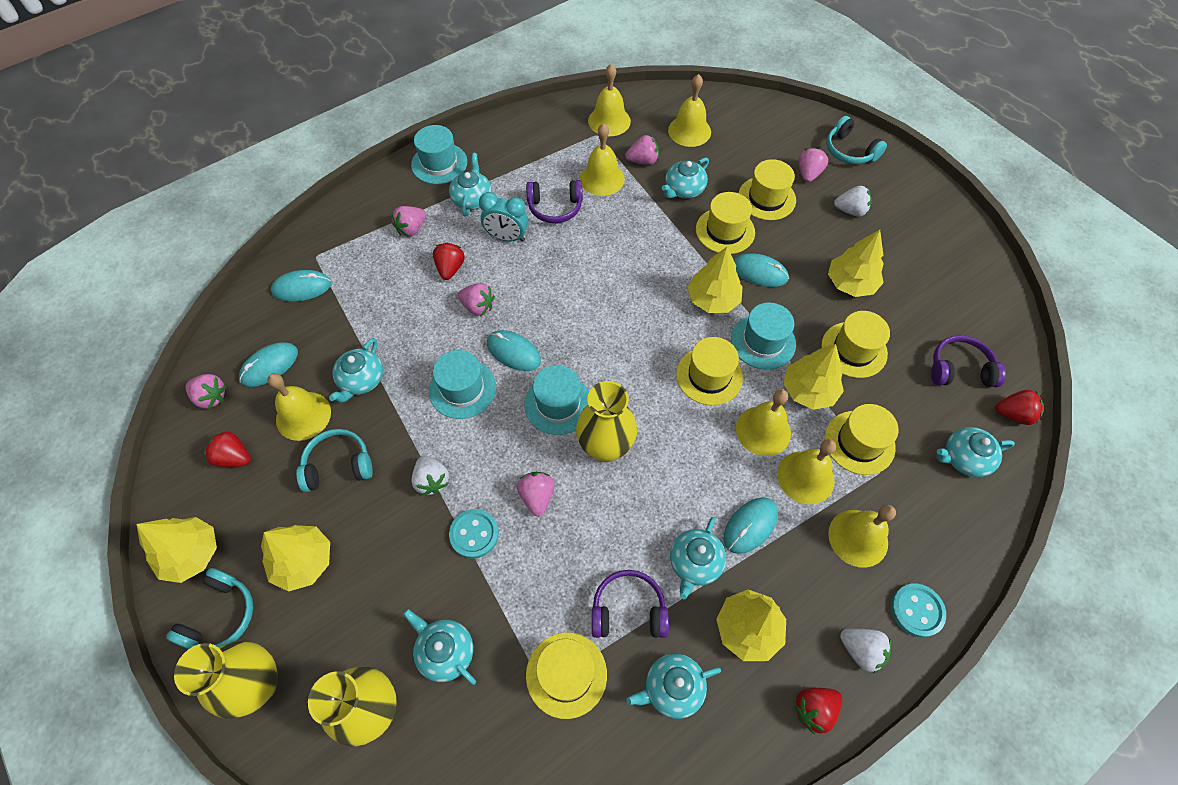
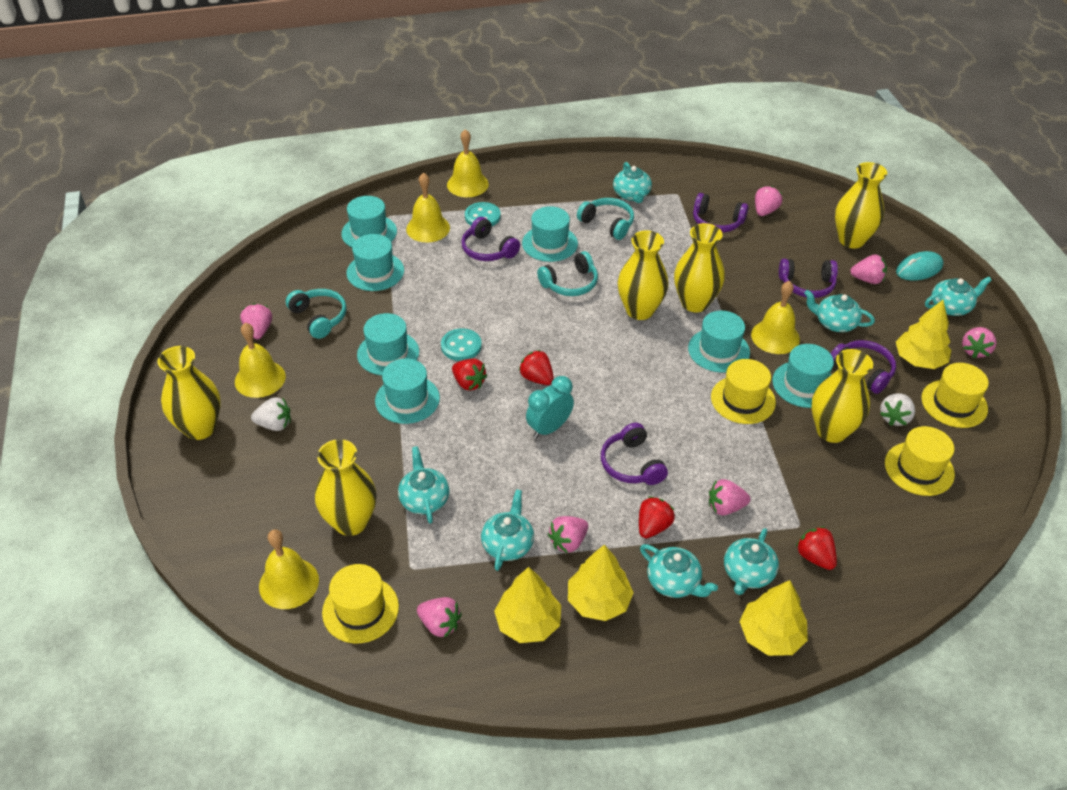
pink strawberry: 6 -> 7
purple headphones: 3 -> 5
turquoise hat: 4 -> 7
turquoise mouse: 5 -> 1
white strawberry: 3 -> 2
yellow bell: 7 -> 5
yellow hat: 6 -> 4
yellow tree: 6 -> 4
yellow vase: 3 -> 6

